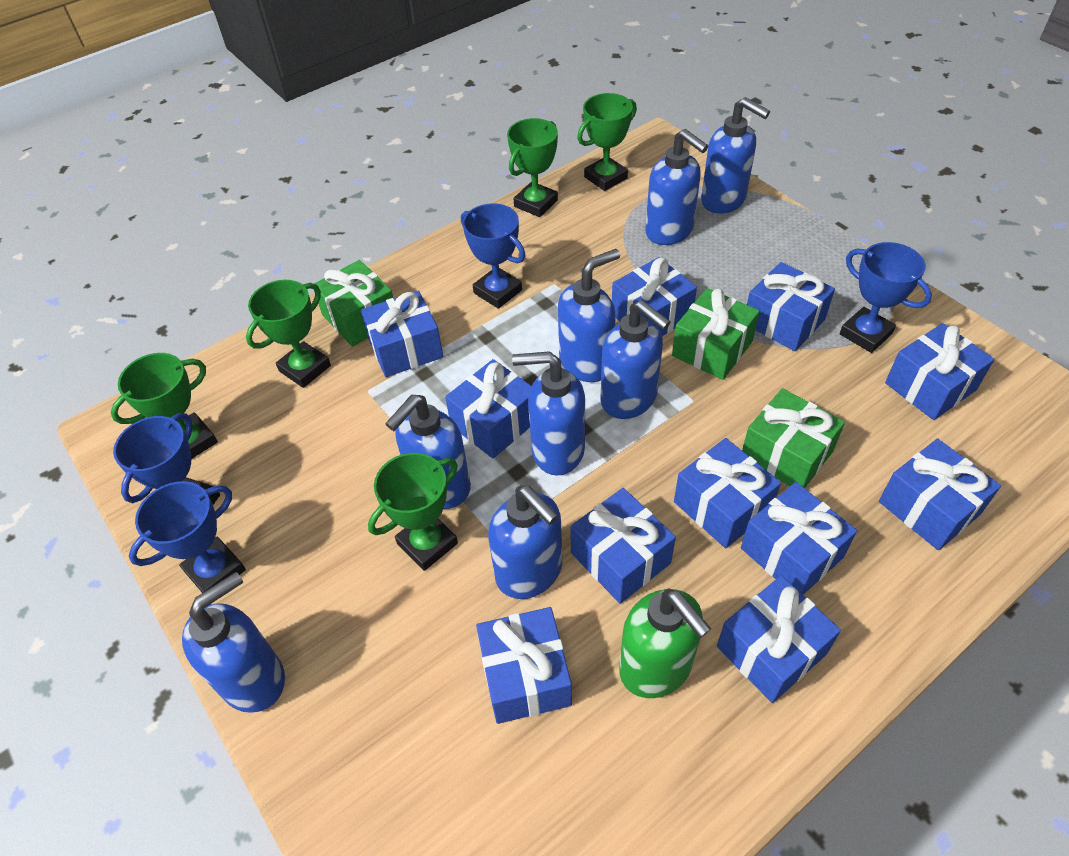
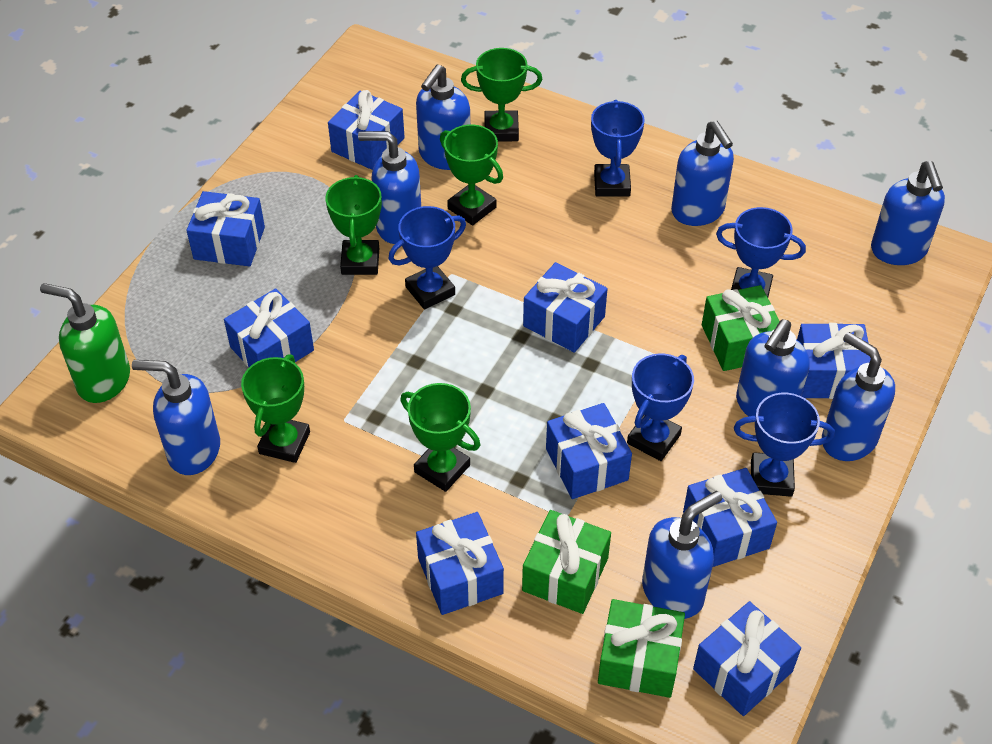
blue gift: 11 -> 9
blue trophy: 4 -> 5

